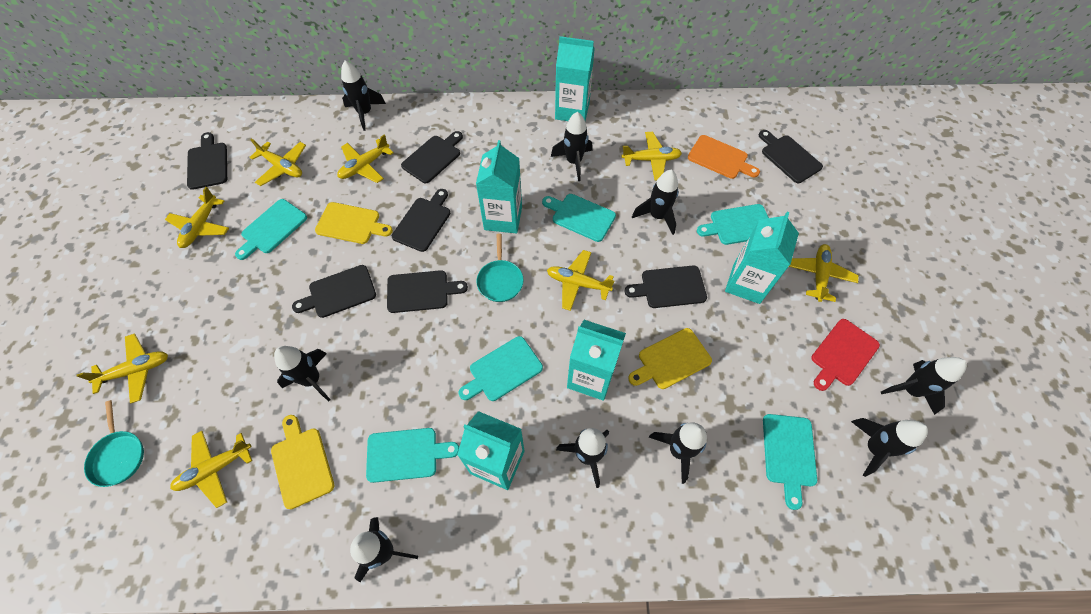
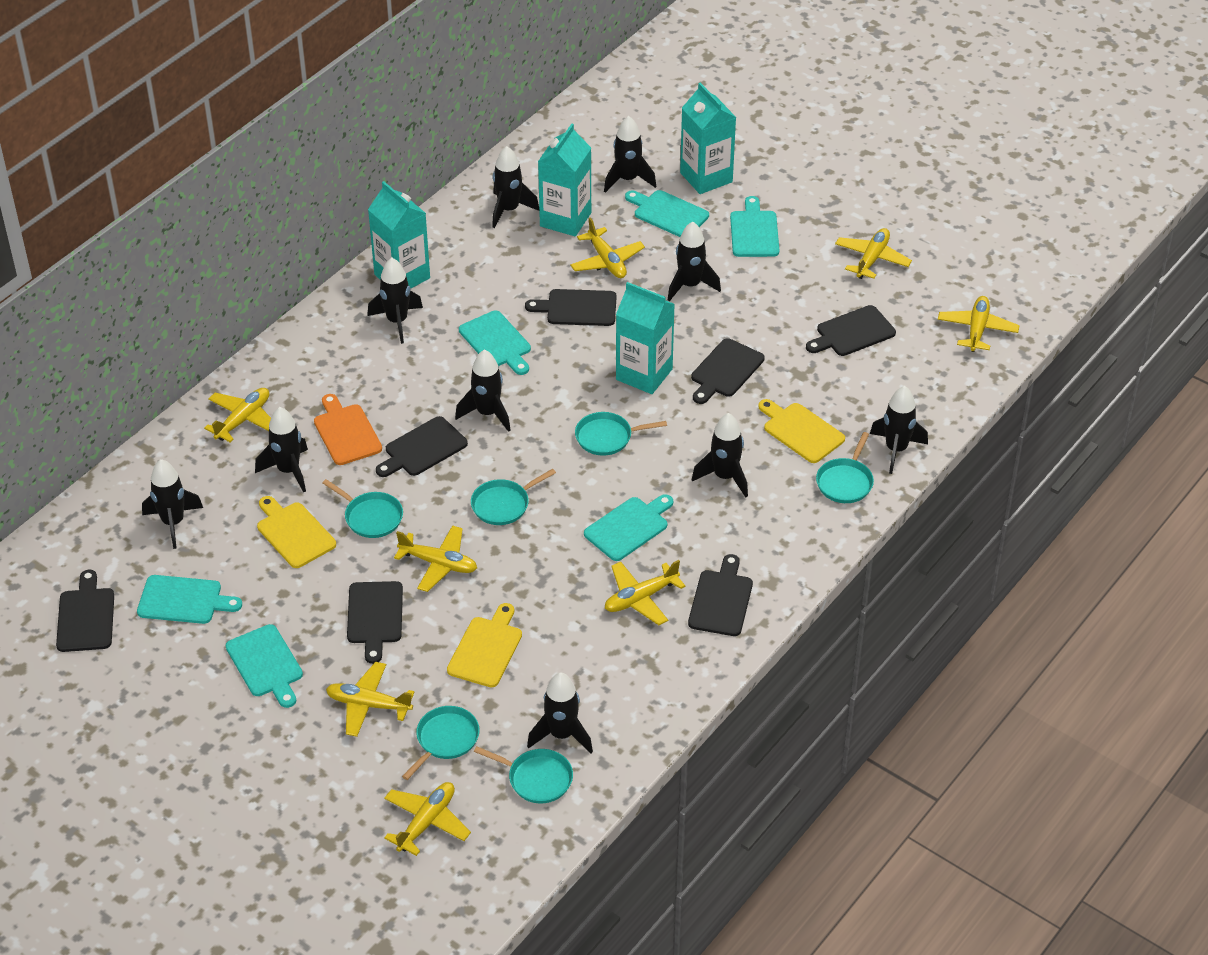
black rocket: 9 -> 10
red cutting board: 1 -> 0
turquoise carton: 5 -> 4
turquoise pan: 2 -> 6

